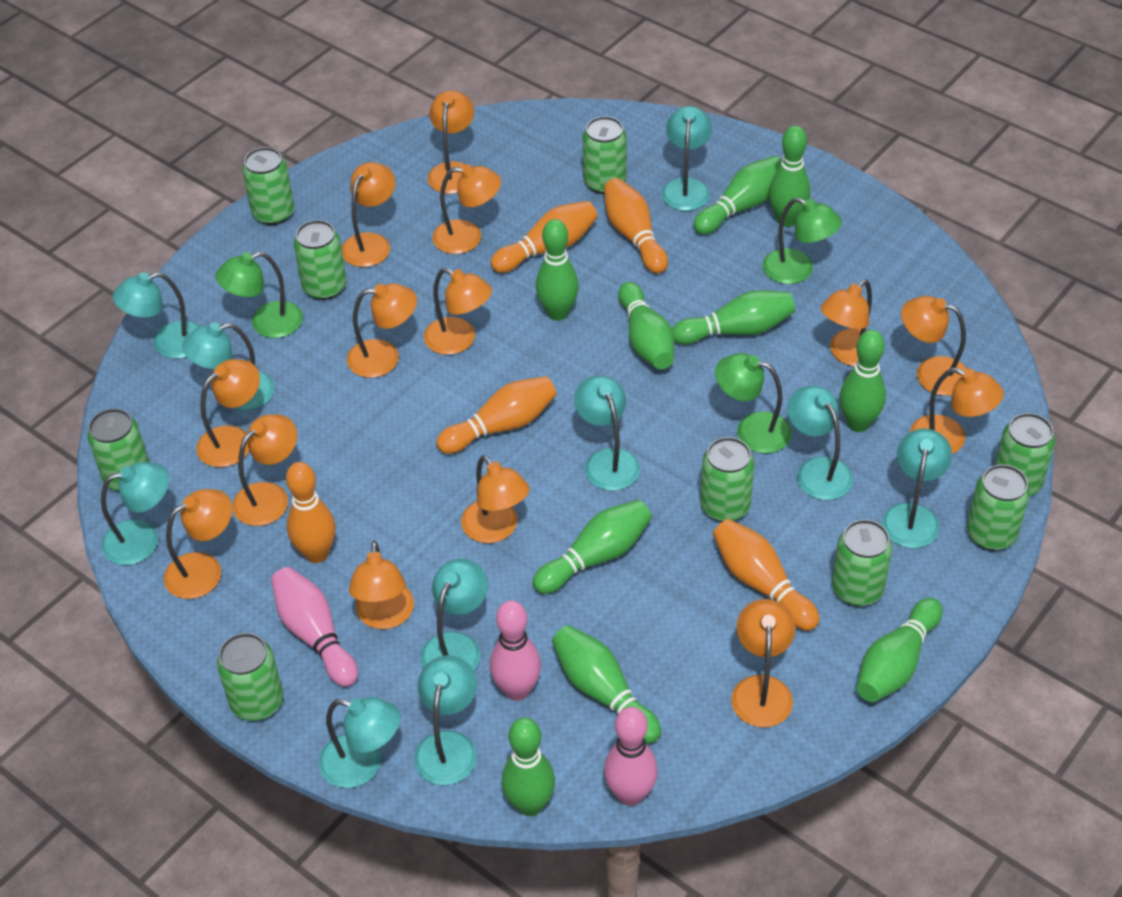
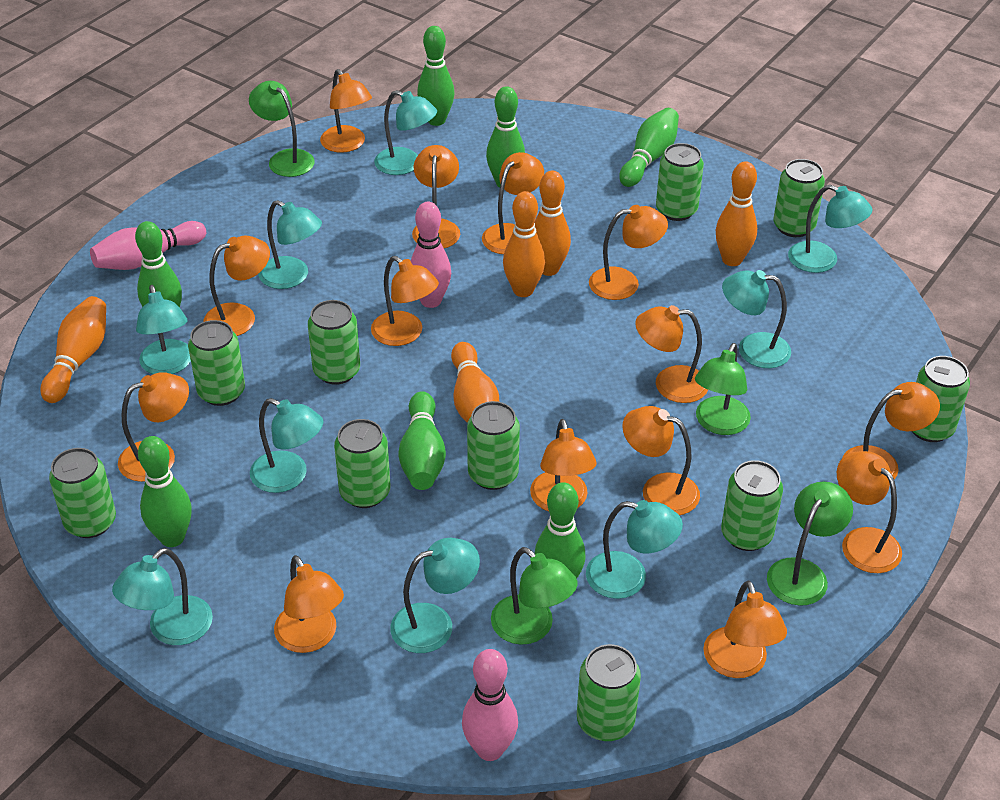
green bowling pin: 10 -> 7
green can: 9 -> 10
green lamp: 3 -> 4
turquoise lamp: 10 -> 9

